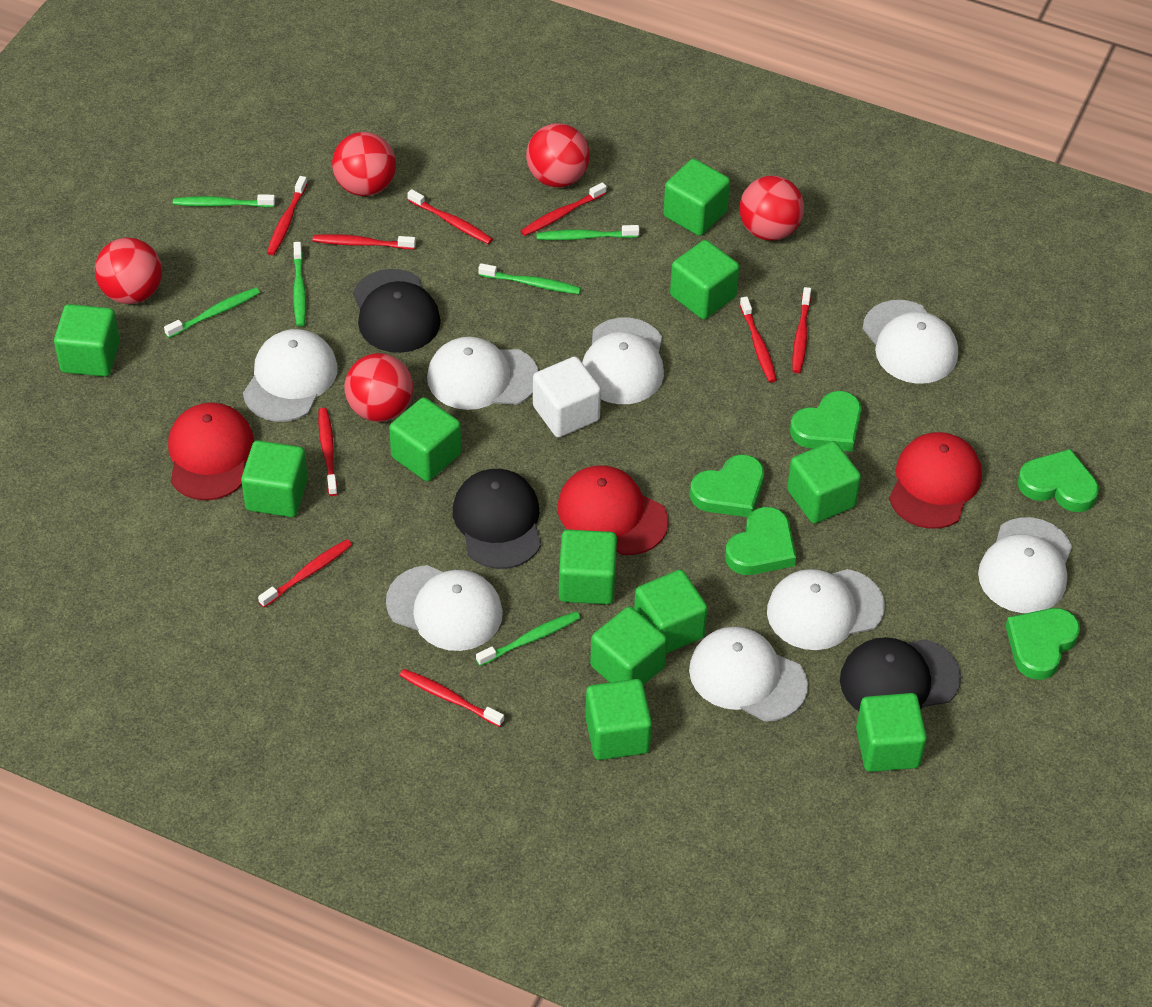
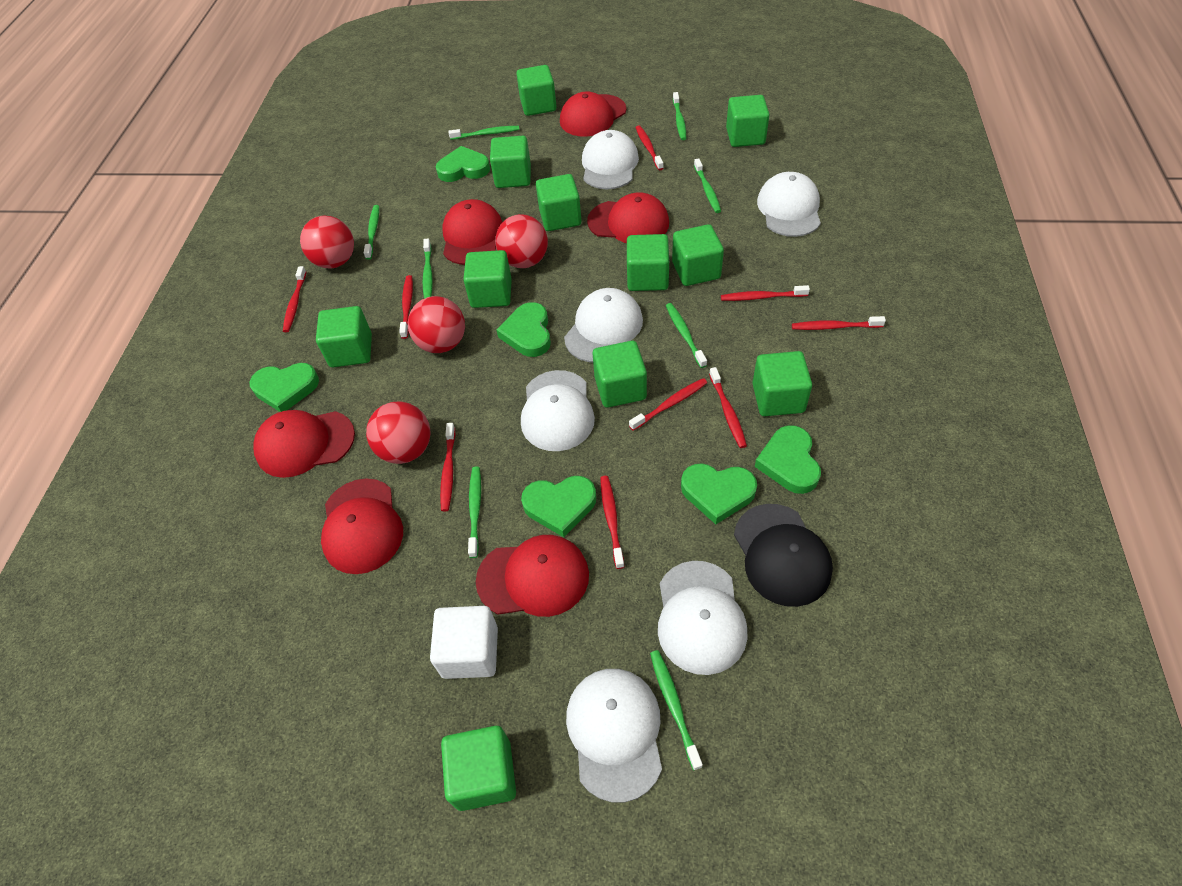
black cap: 3 -> 1
green heart: 5 -> 6
green toothbrush: 6 -> 8
red ball: 5 -> 4
red cap: 3 -> 6
white cap: 8 -> 6

